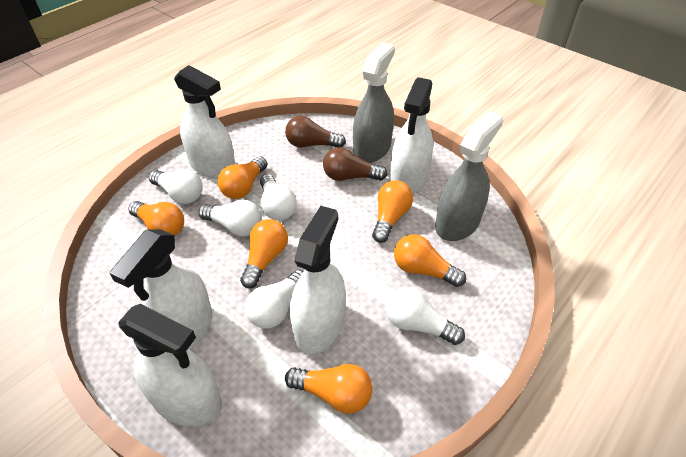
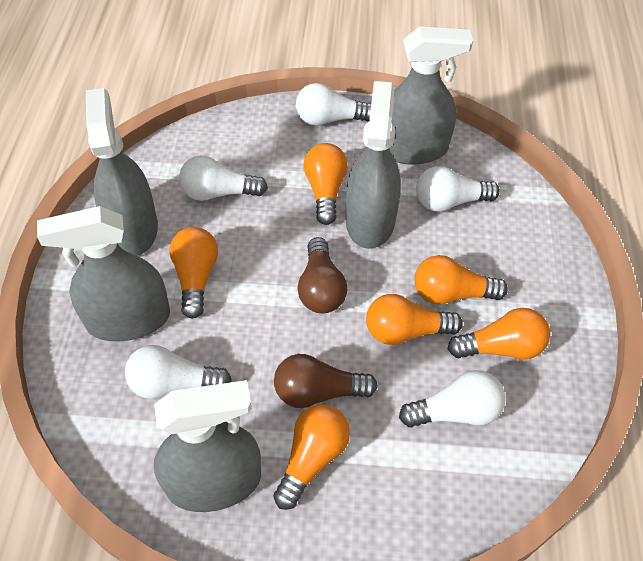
grey spray bottle: 2 -> 5
white spray bottle: 5 -> 0

